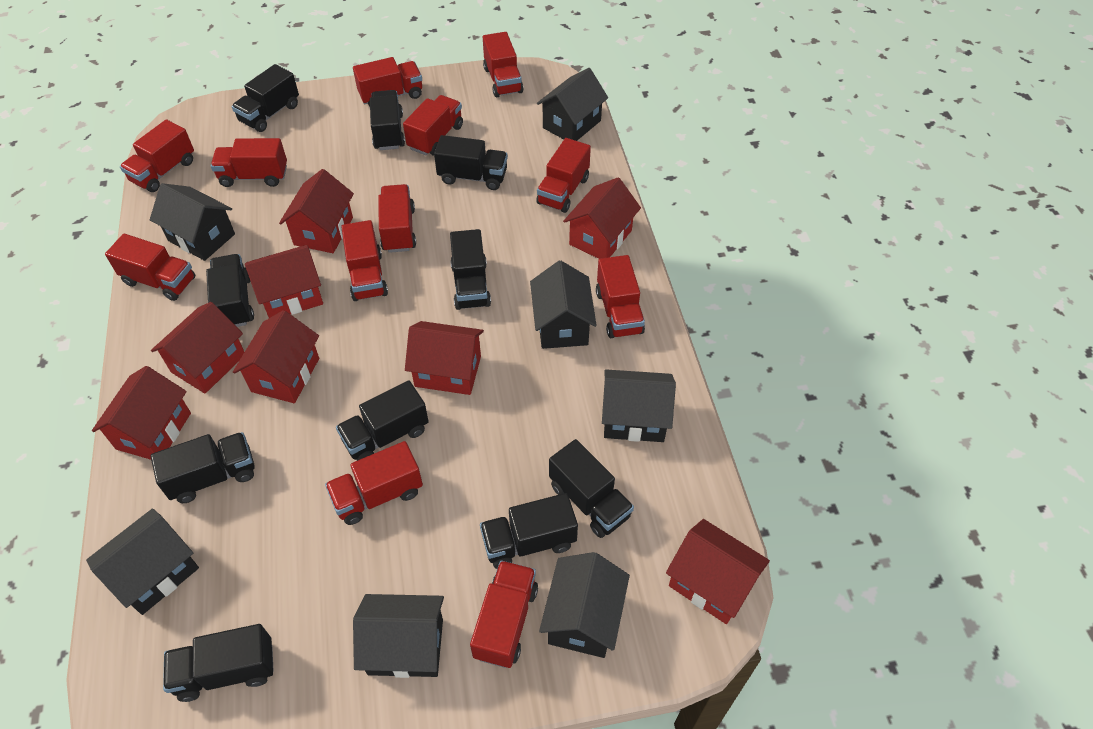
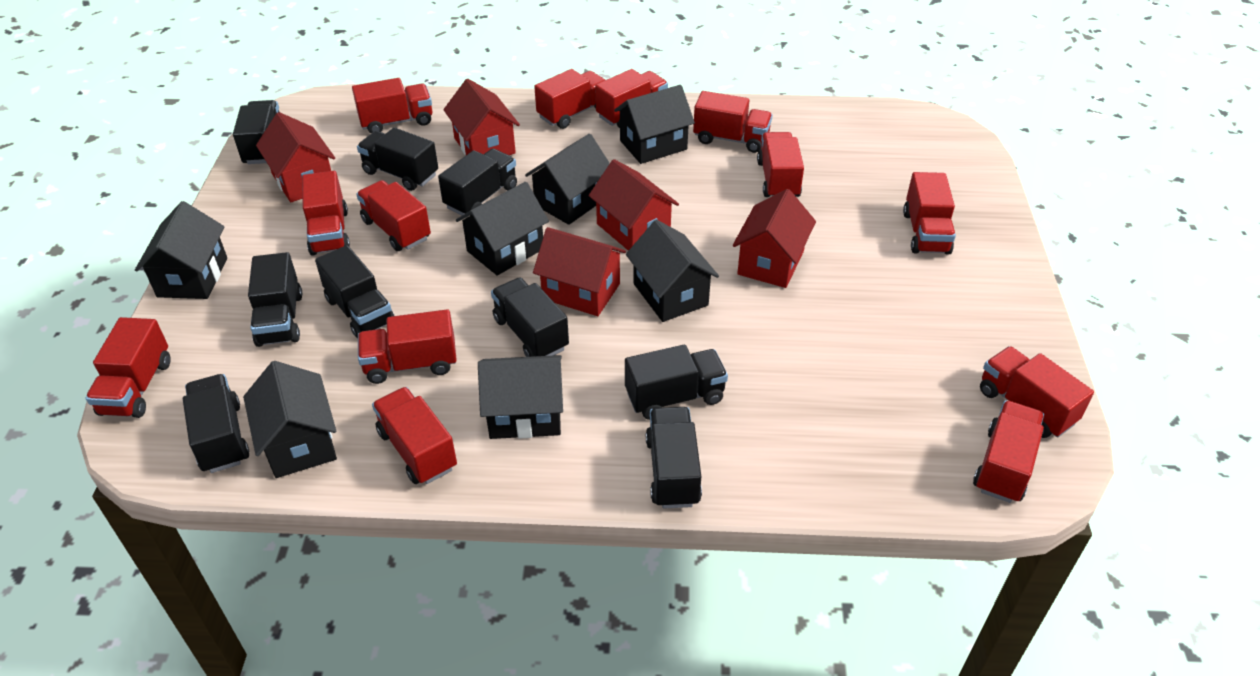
black truck: 10 -> 9
red house: 8 -> 5
red truck: 12 -> 13

